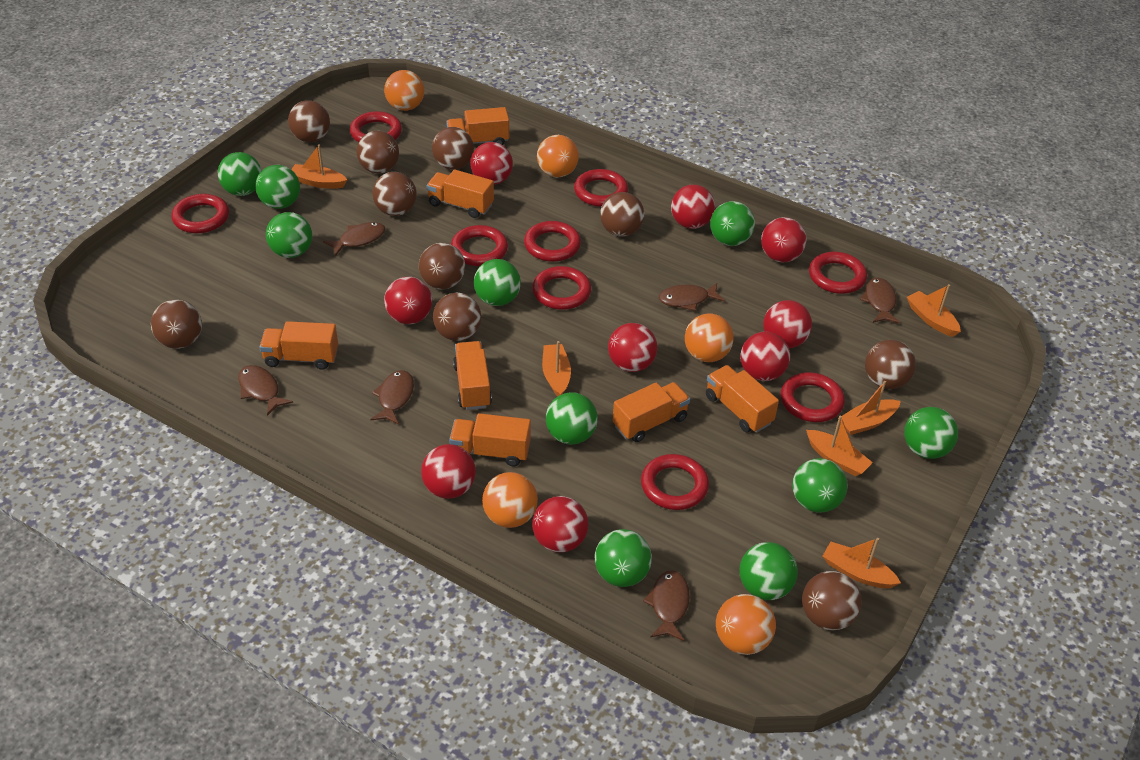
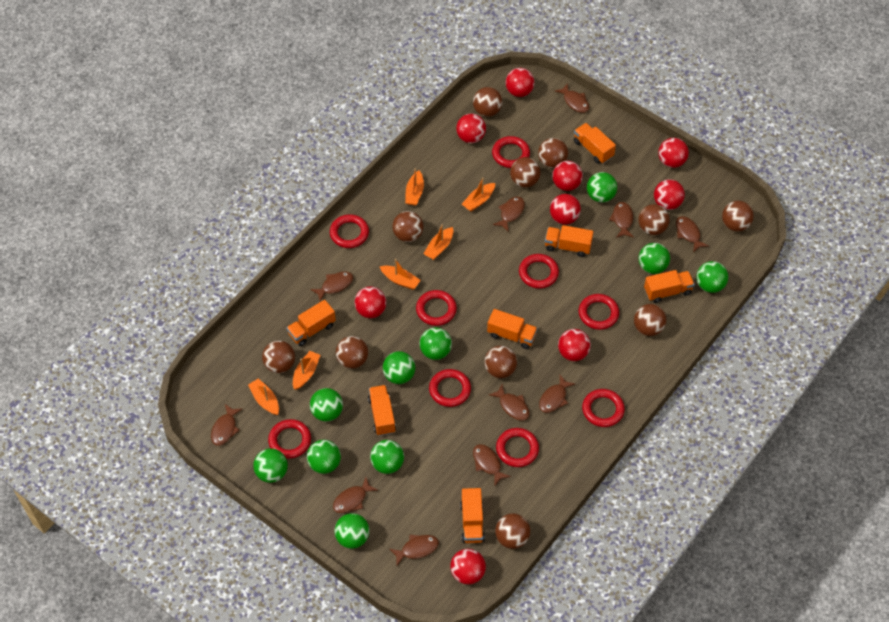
brown ball: 10 -> 11
brown fish: 6 -> 11
orange ball: 5 -> 0

